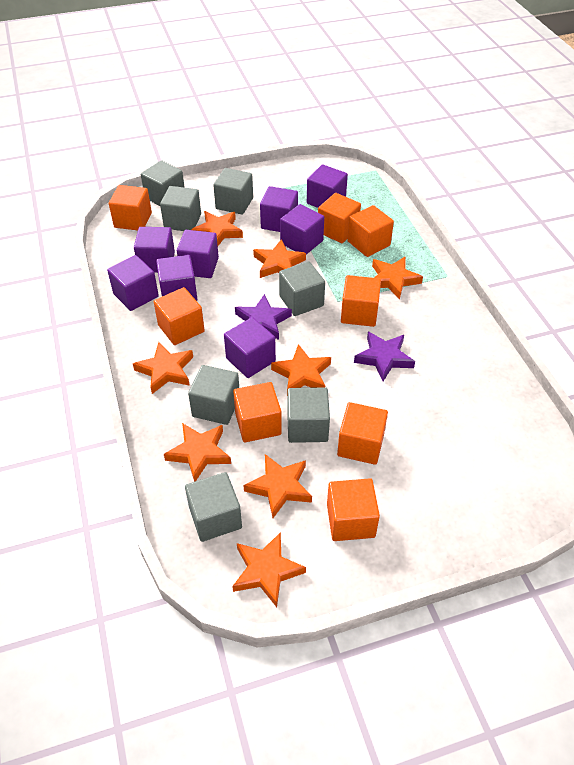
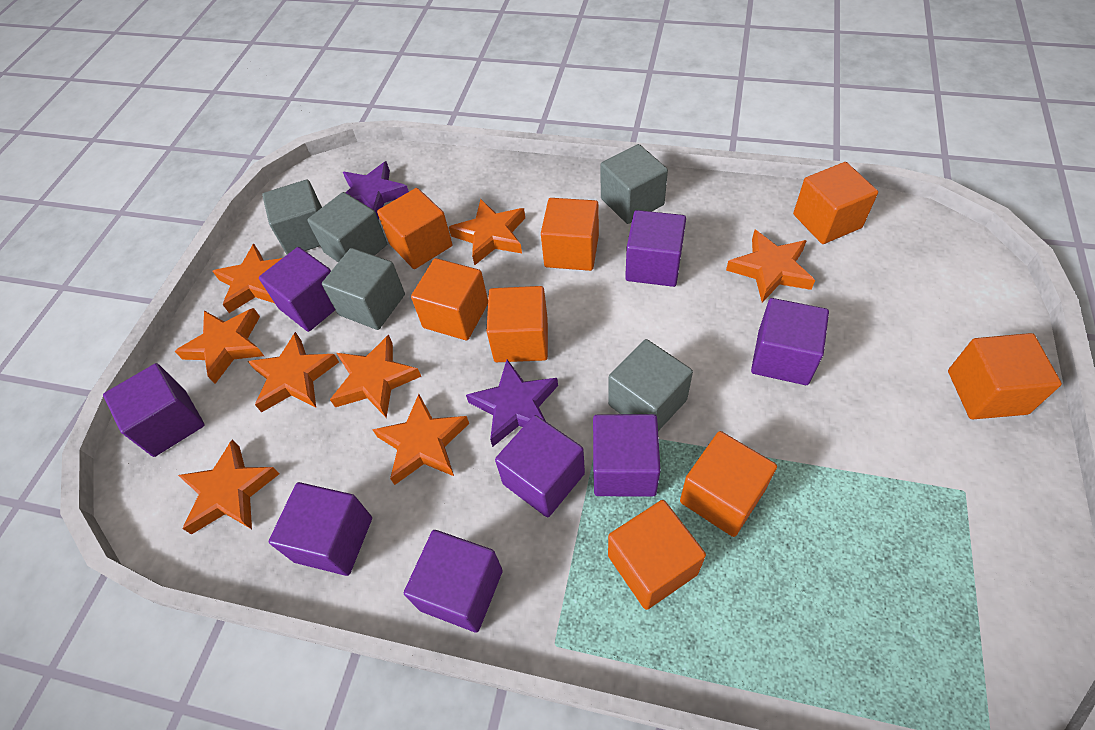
grey cube: 7 -> 5

